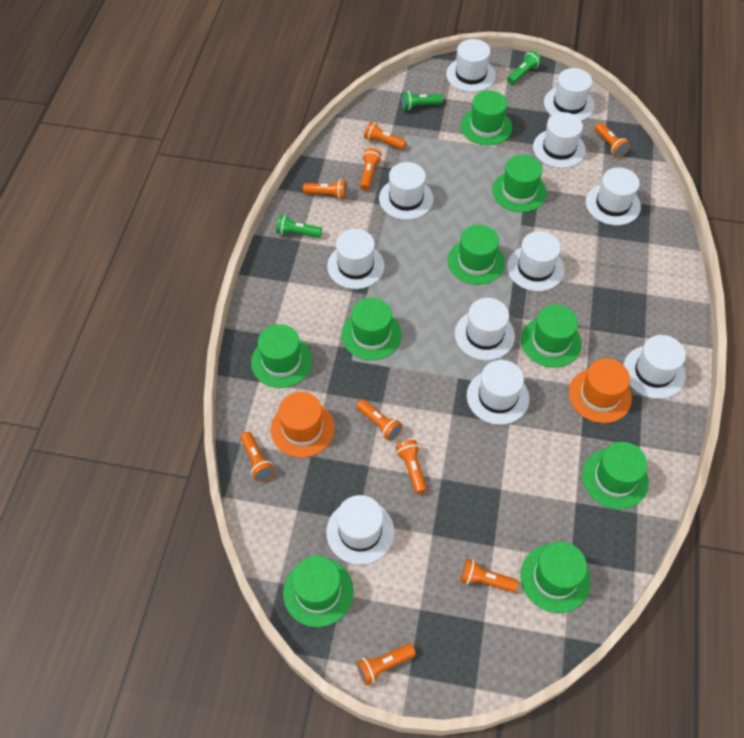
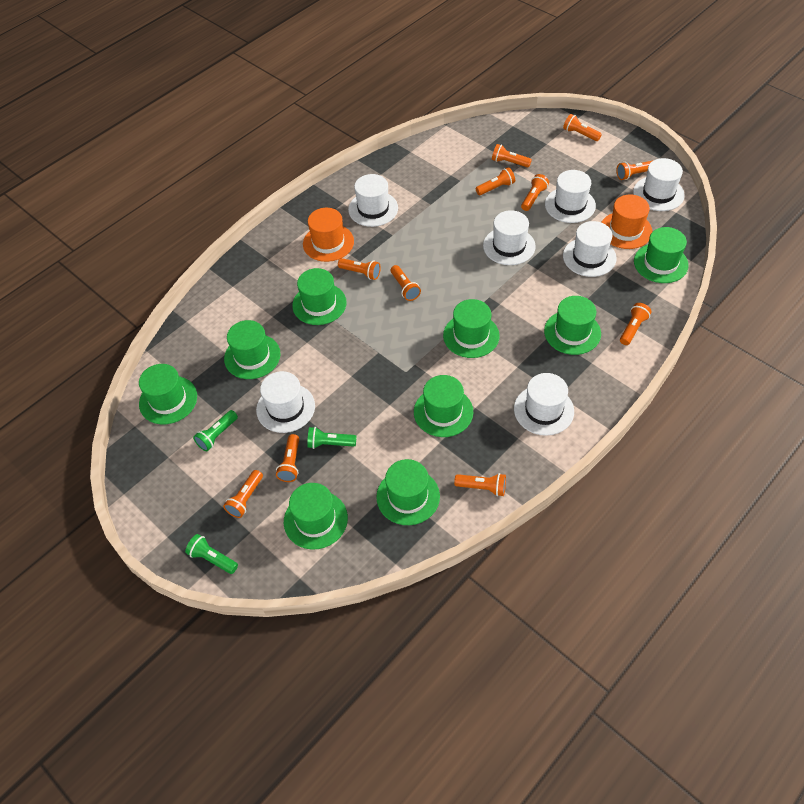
orange flashlight: 9 -> 11
white hat: 11 -> 7

